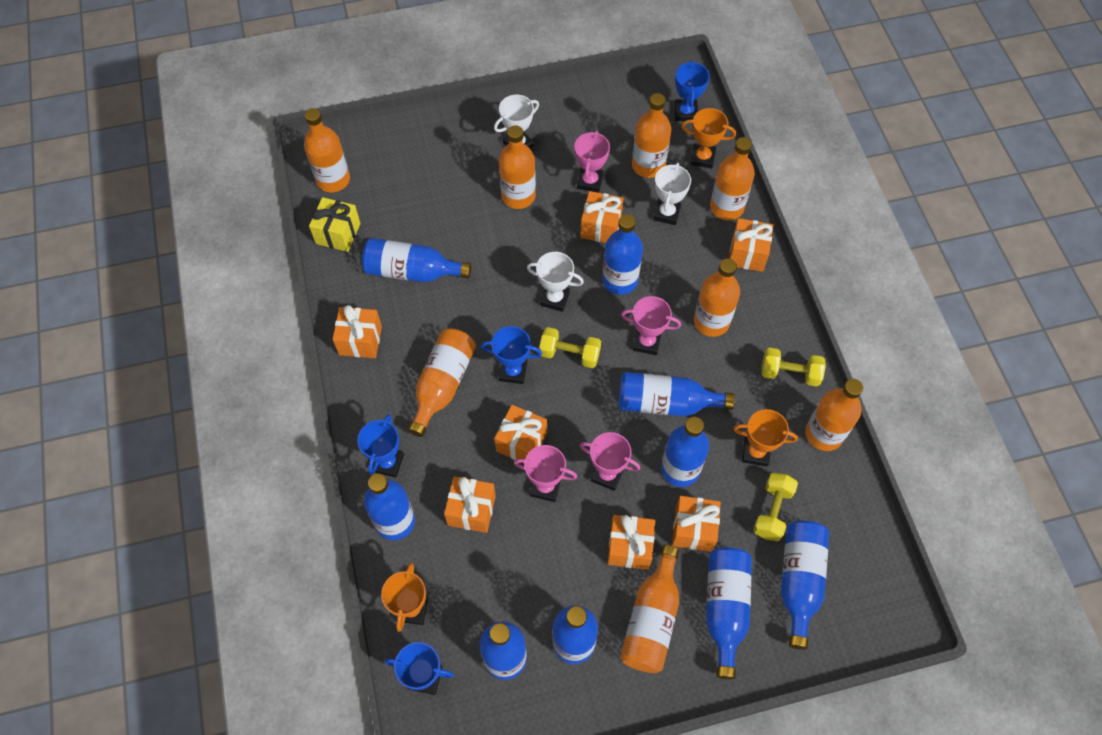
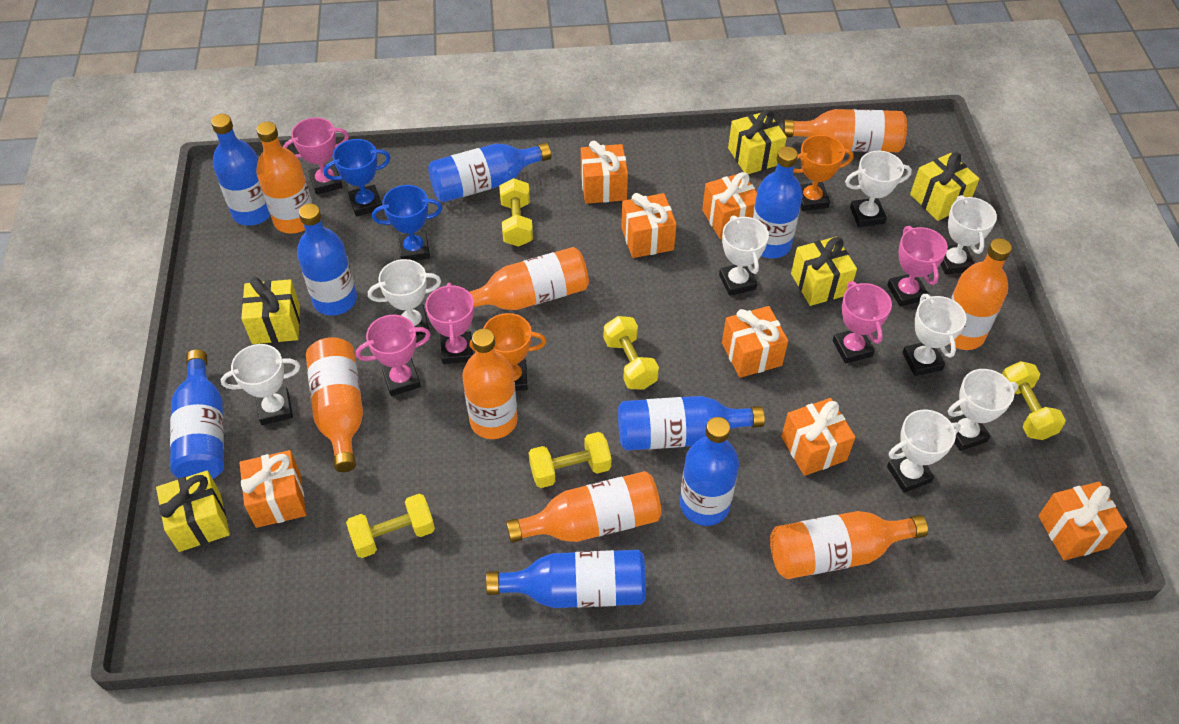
blue bottle: 9 -> 8
blue trophy: 4 -> 2
orange trophy: 3 -> 2
pink trophy: 4 -> 5
white trophy: 3 -> 8
yellow dumbbell: 3 -> 5
yellow gift: 1 -> 5

